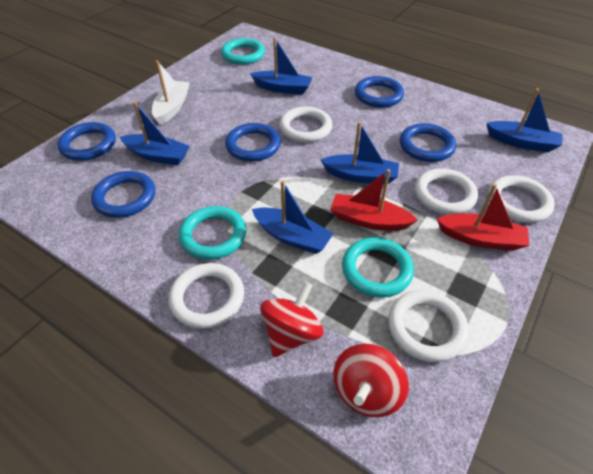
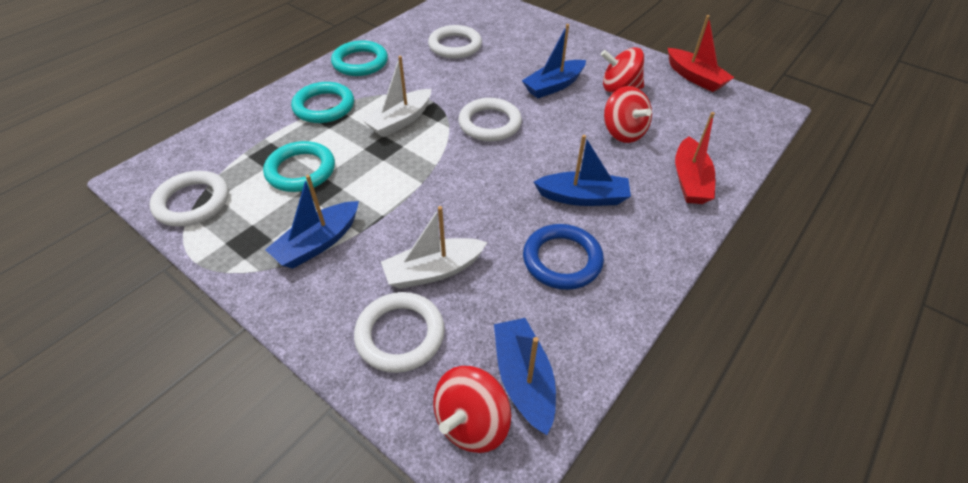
blue boat: 5 -> 4
blue ring: 5 -> 1
red spinning top: 2 -> 3
white boat: 1 -> 2
white ring: 5 -> 4

